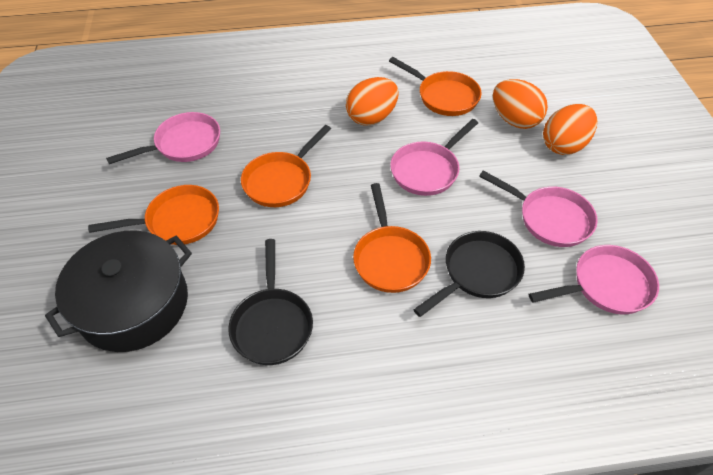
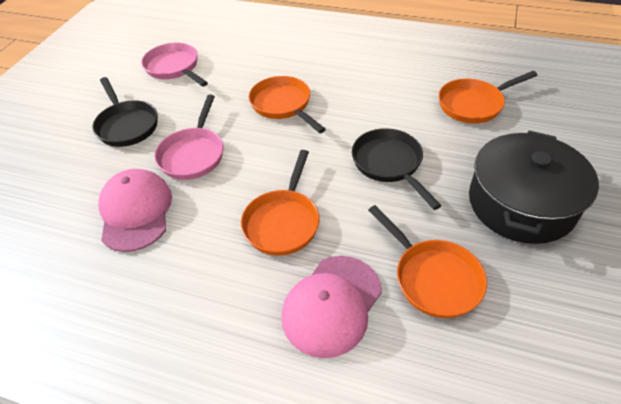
orange egg: 3 -> 0
pink cap: 0 -> 2
pink pan: 4 -> 2

